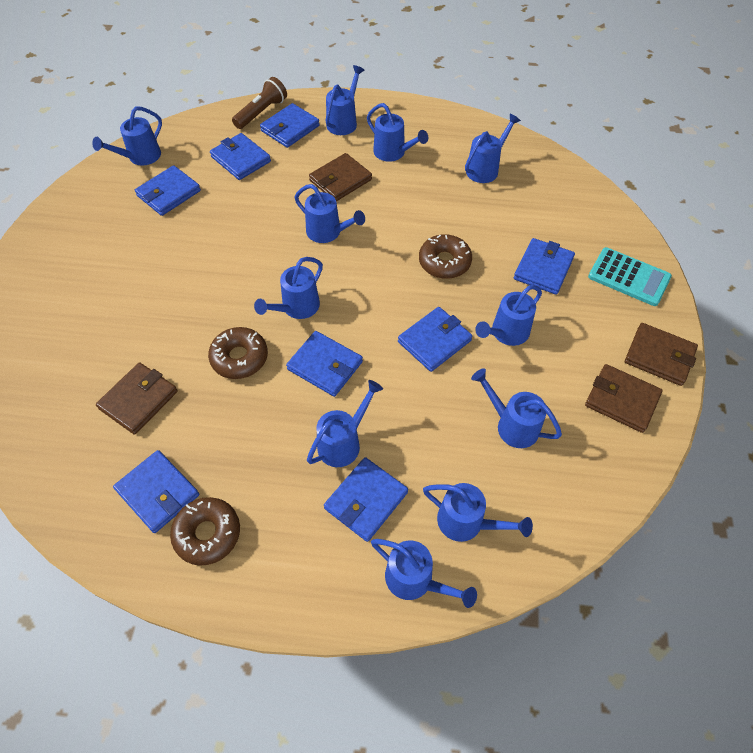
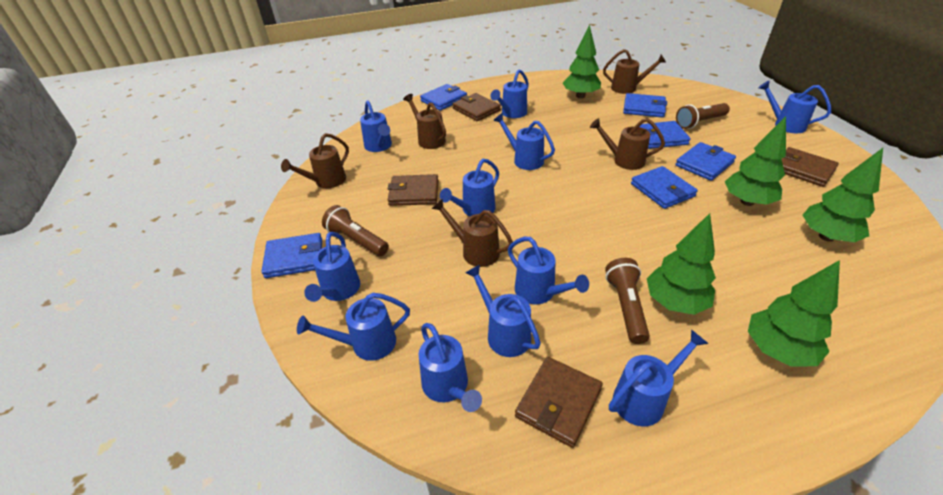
blue wallet: 8 -> 6
brown donut: 3 -> 0
brown flashlight: 1 -> 3
brown watering can: 0 -> 5
green tree: 0 -> 5
turquoise calculator: 1 -> 0

